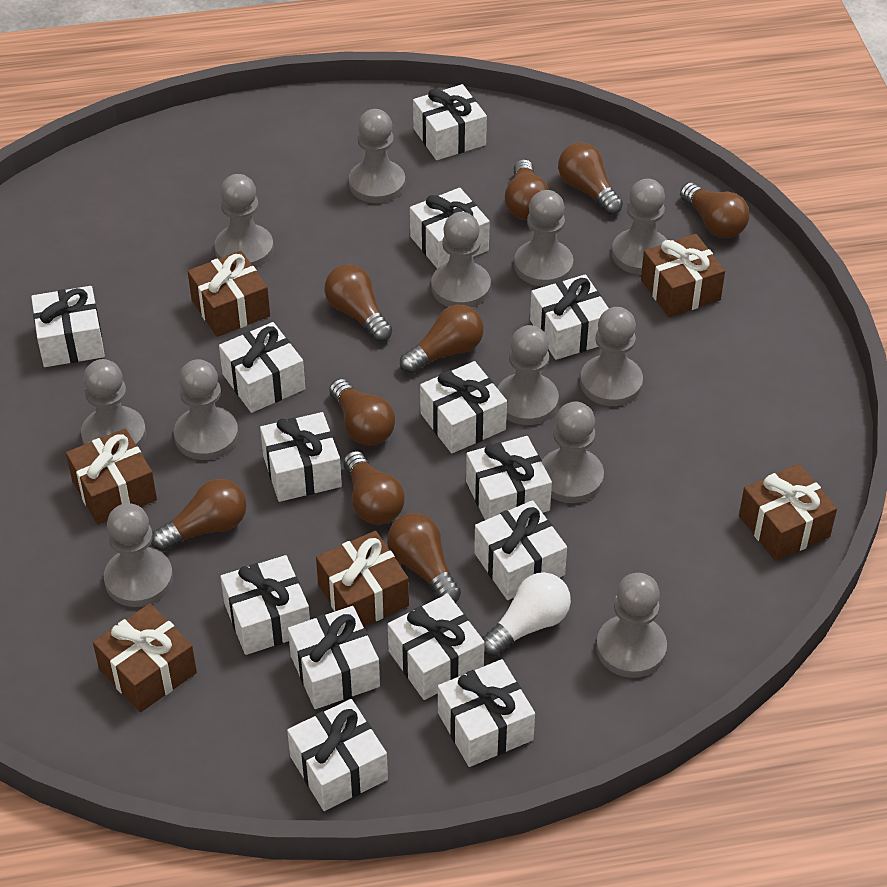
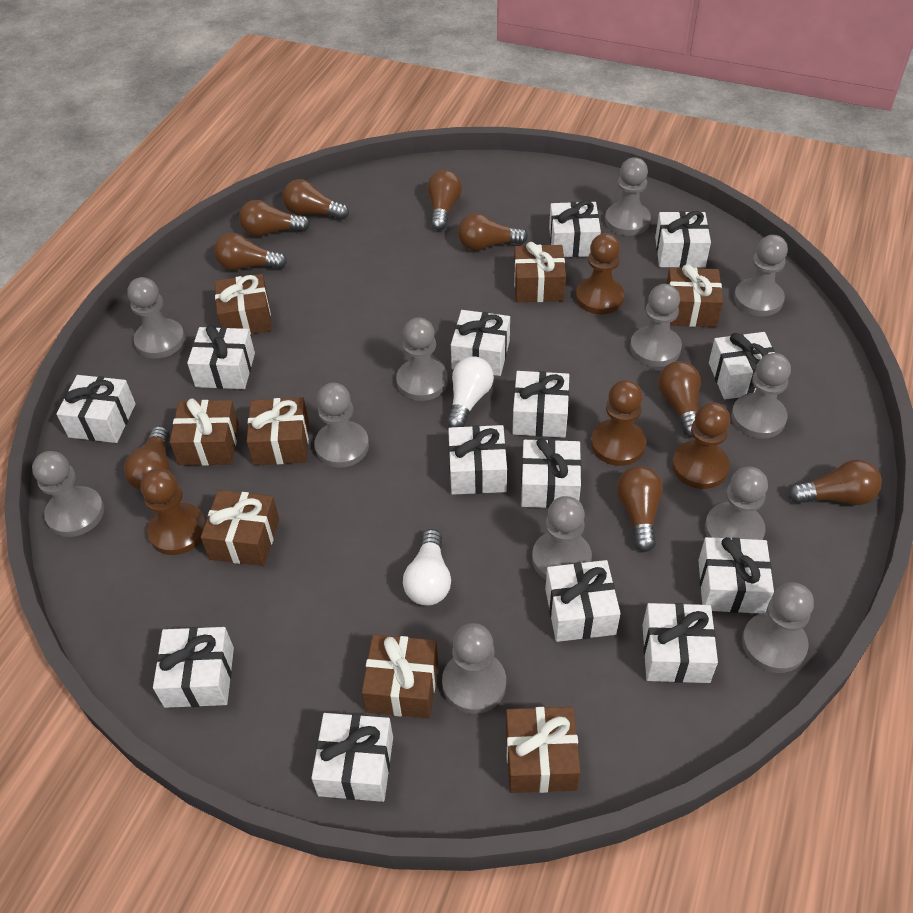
brown gift: 6 -> 8
brown pawn: 0 -> 4
white light bulb: 1 -> 2

